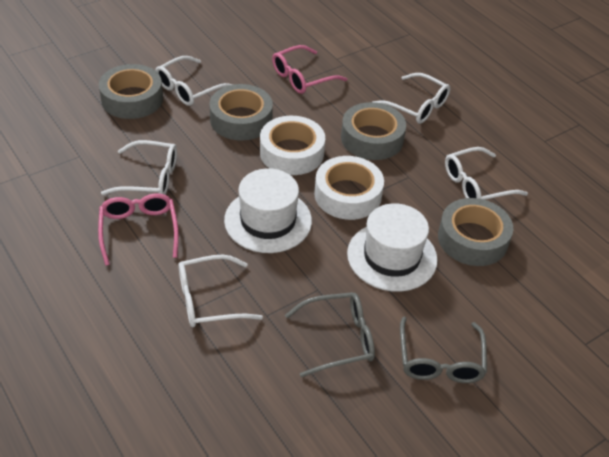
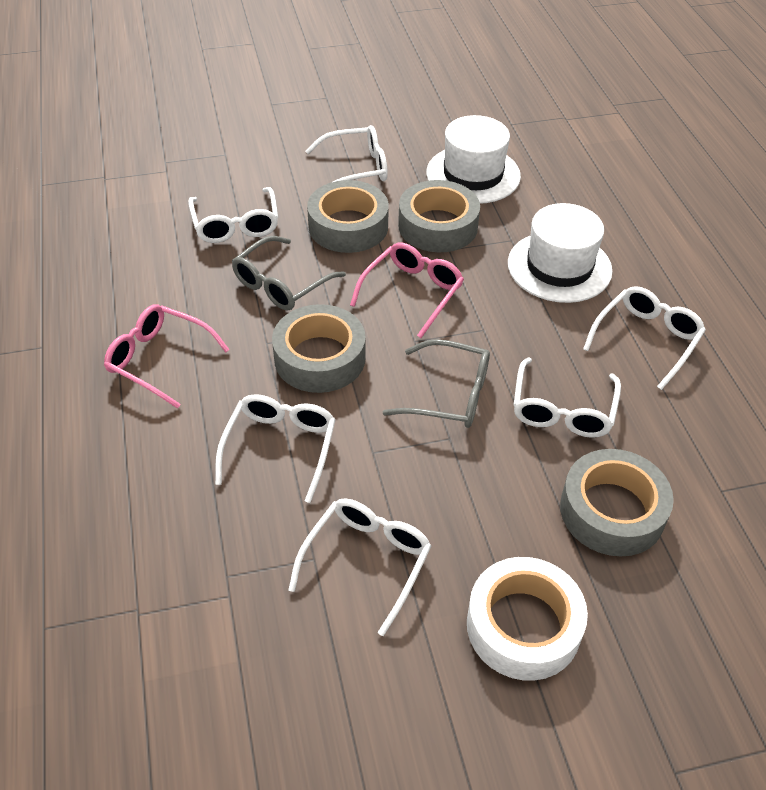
white glasses: 5 -> 6
white tape: 2 -> 1

